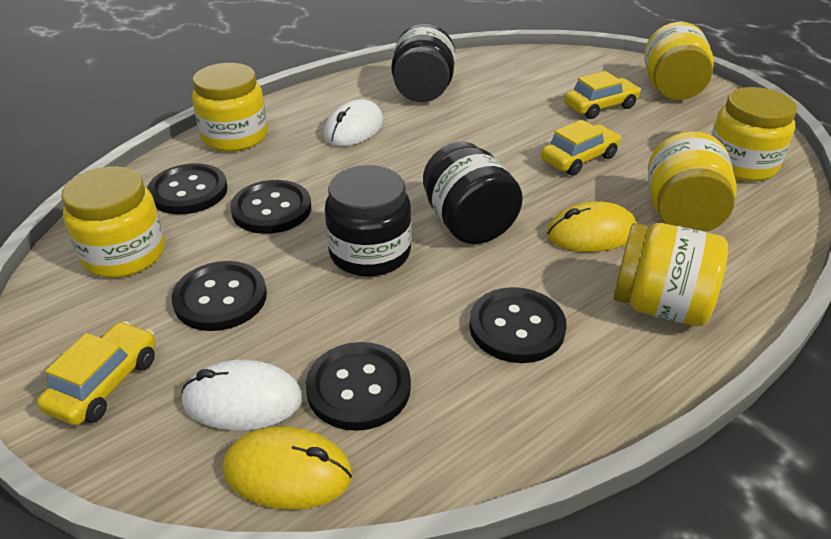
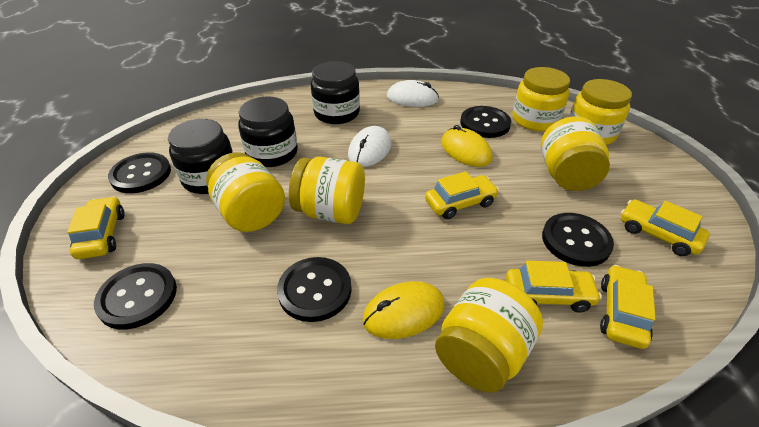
yellow car: 3 -> 5

